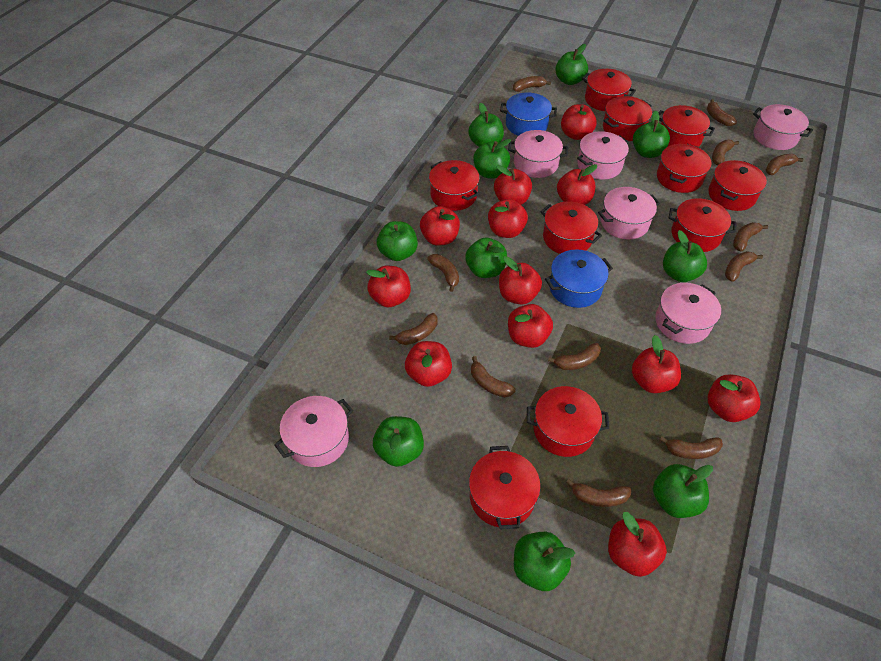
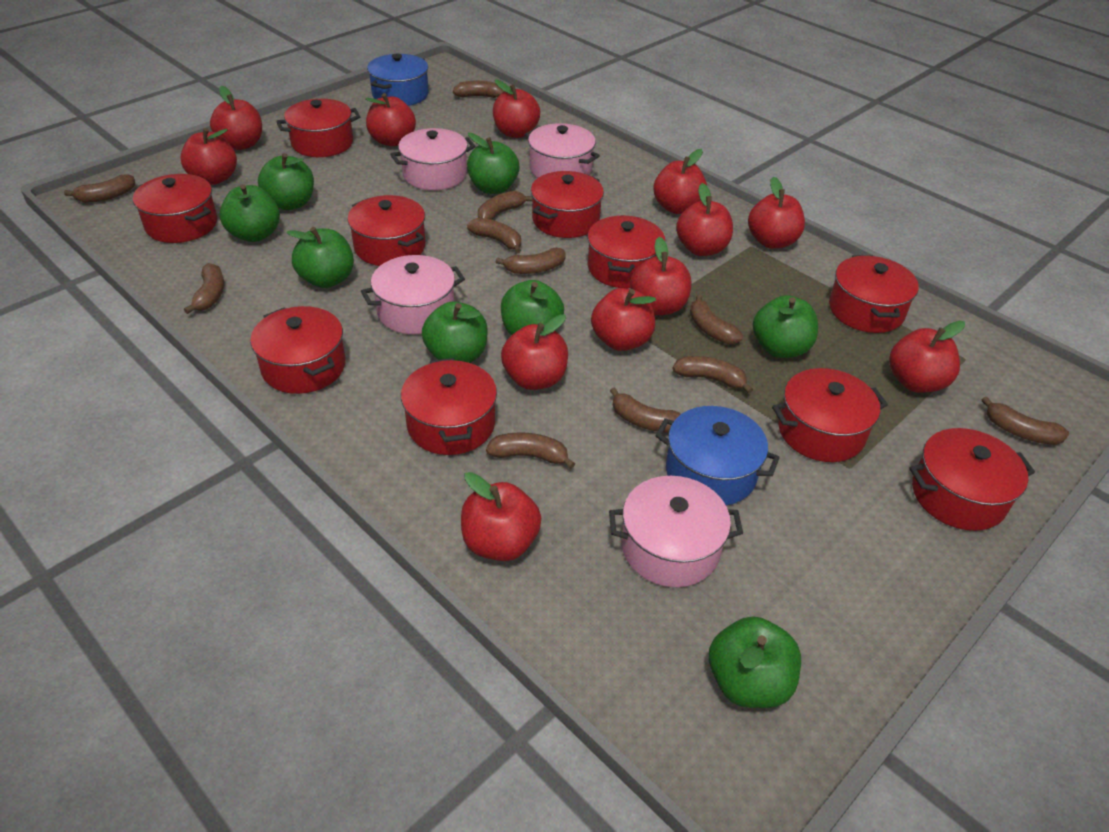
brown banana: 12 -> 11
green apple: 10 -> 8
pink pot: 6 -> 4

